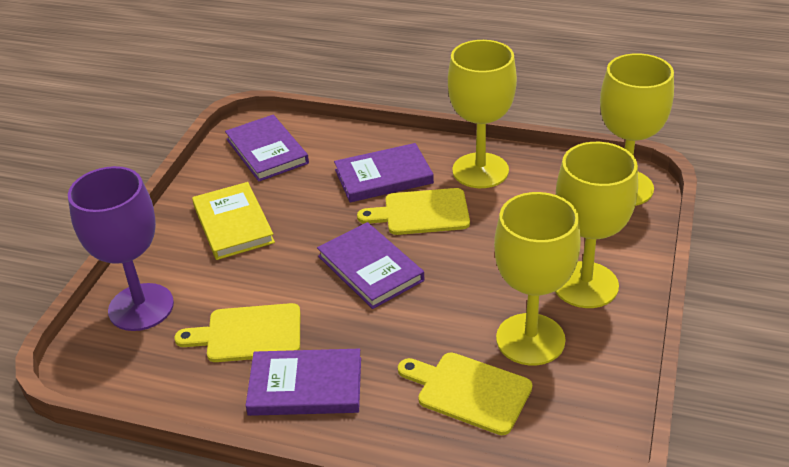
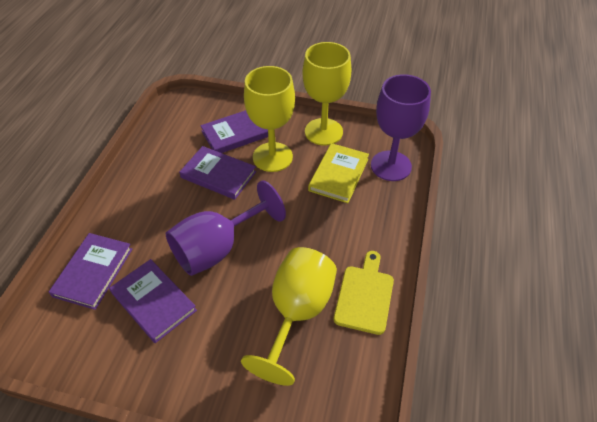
purple goblet: 1 -> 2
yellow cutting board: 3 -> 1
yellow goblet: 4 -> 3

